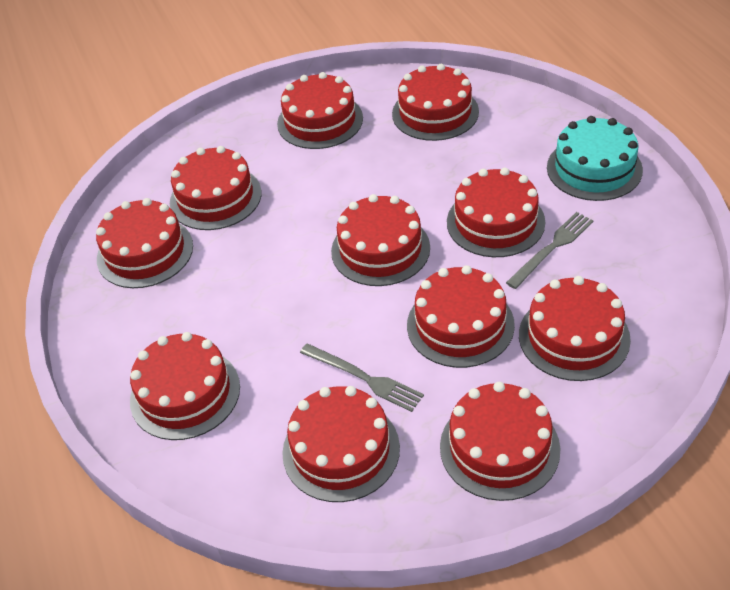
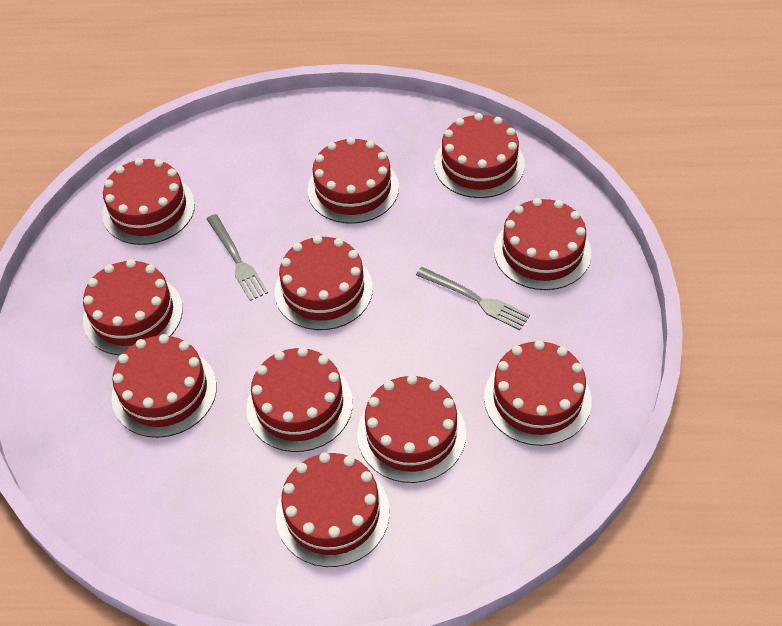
turquoise cake: 1 -> 0

